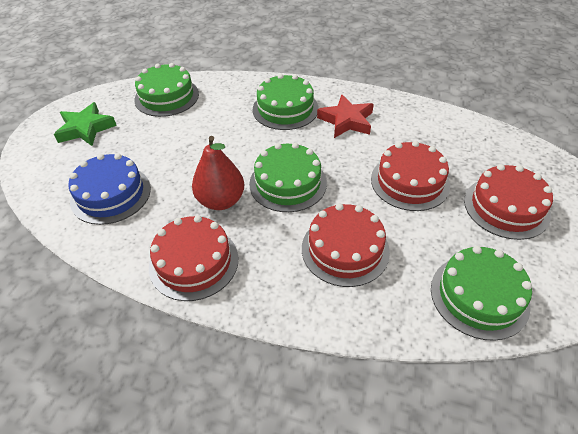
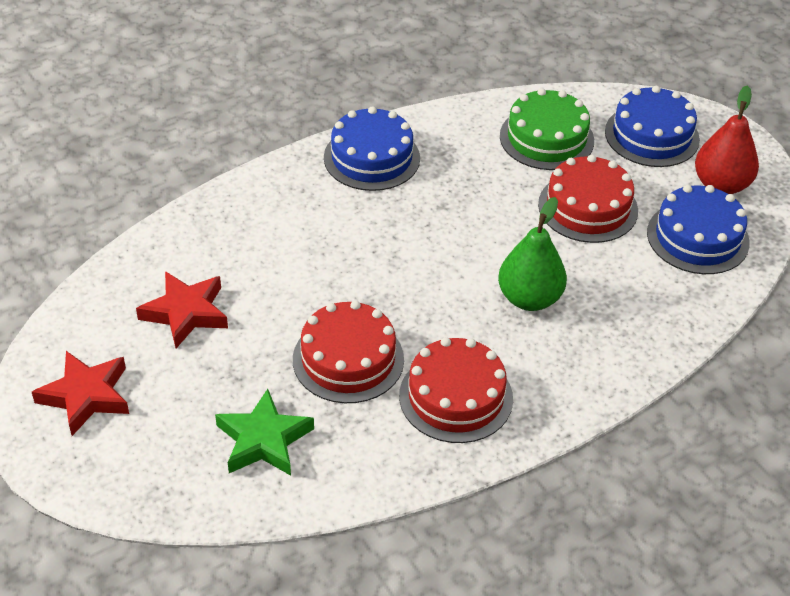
blue cake: 1 -> 3
green cake: 4 -> 1
green pear: 0 -> 1
red cake: 4 -> 3
red star: 1 -> 2

